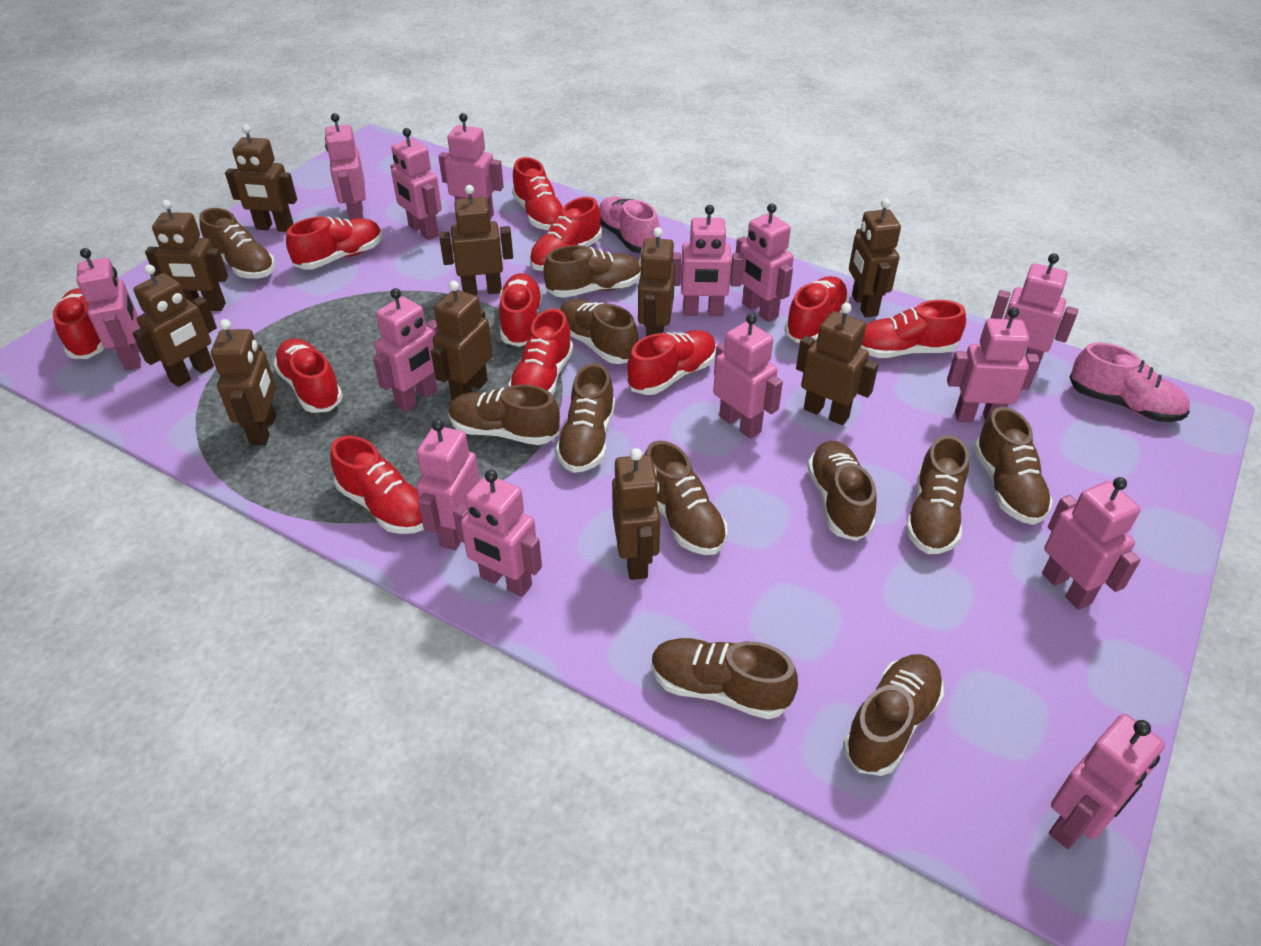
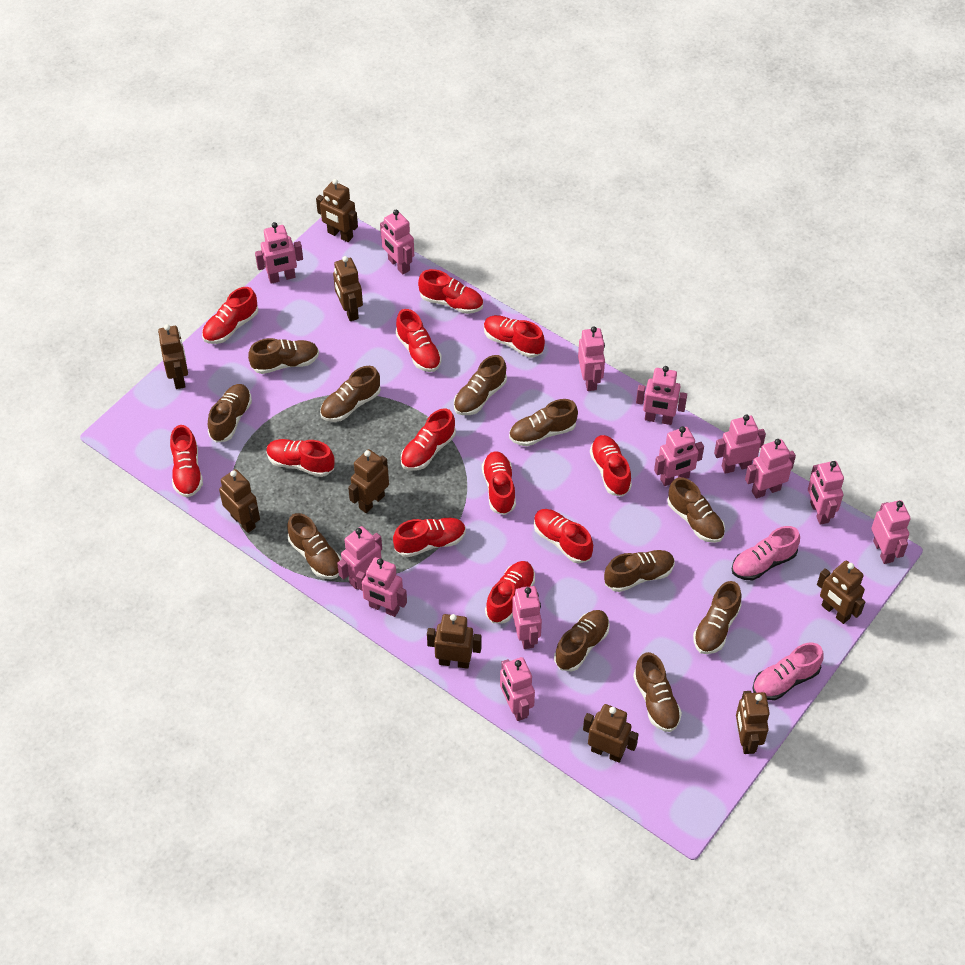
brown robot: 10 -> 9
pink robot: 14 -> 13
red shoe: 11 -> 12

